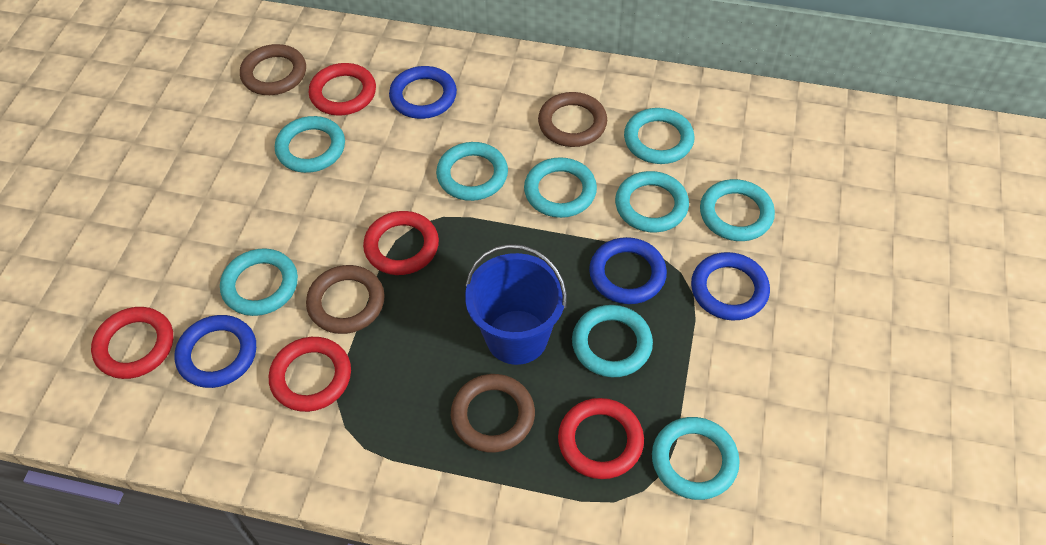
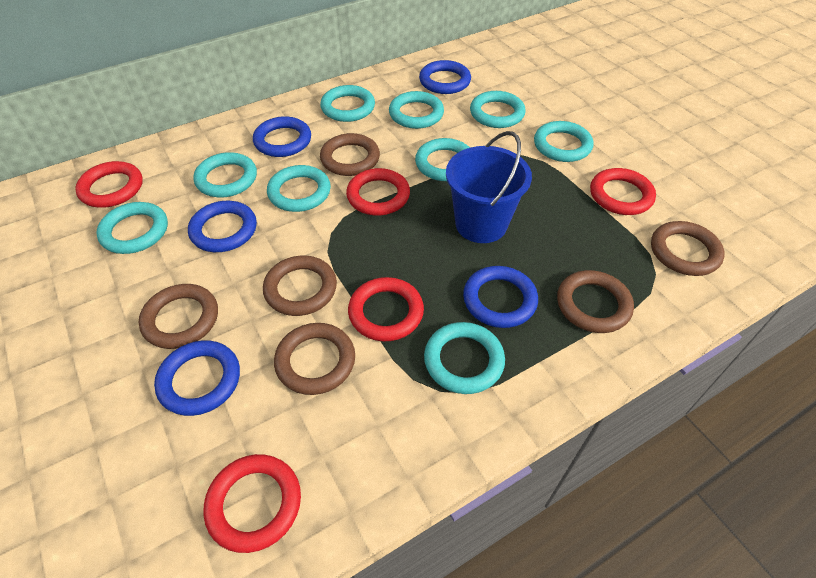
blue ring: 4 -> 5
brown ring: 4 -> 6

